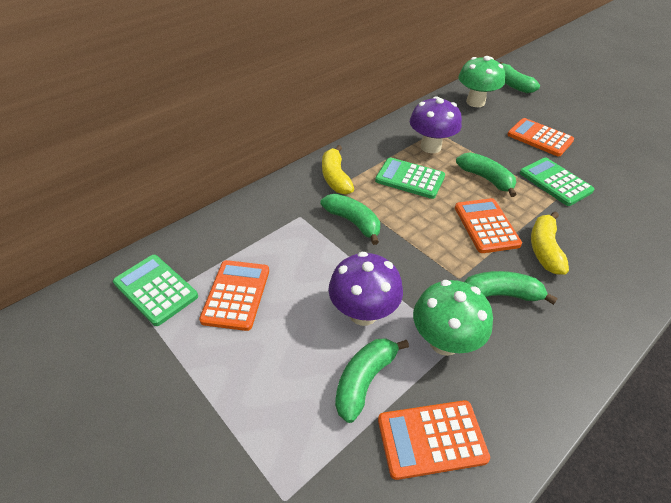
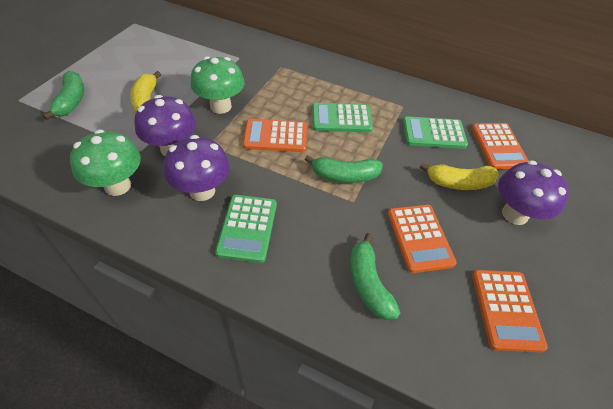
green banana: 5 -> 3
purple mushroom: 2 -> 3

